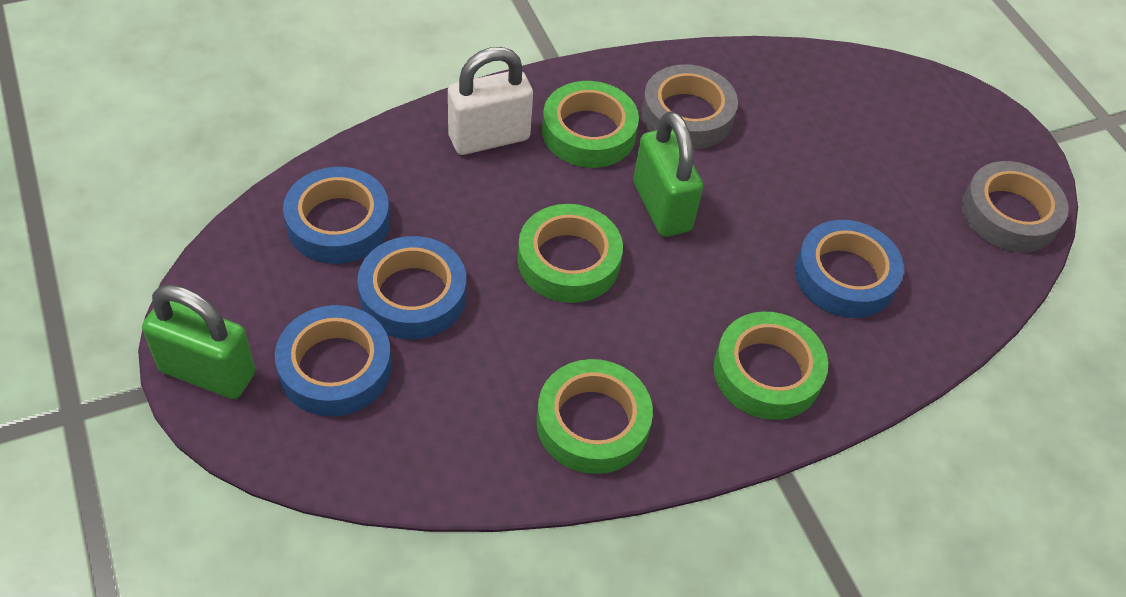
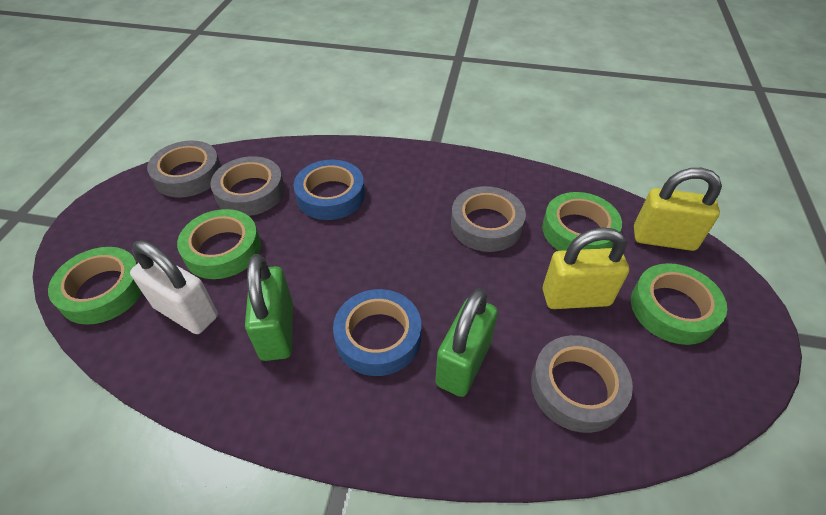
blue tape: 4 -> 2
grey tape: 2 -> 4
yellow padlock: 0 -> 2

